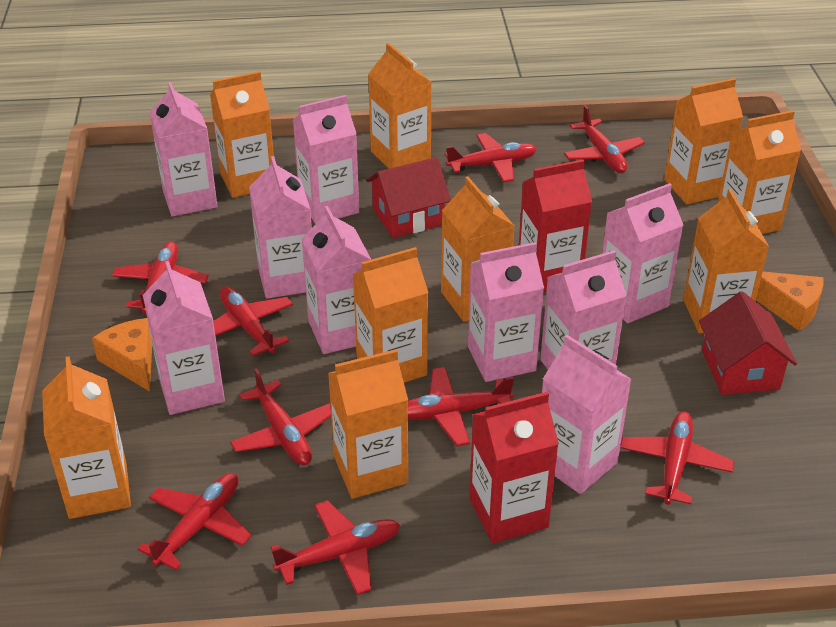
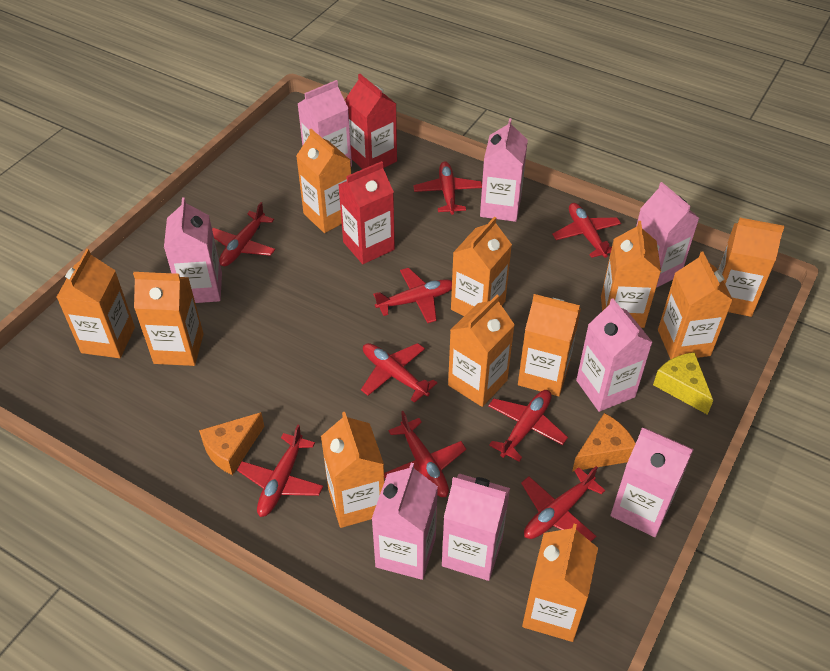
orange carton: 9 -> 11
pink carton: 9 -> 8
red house: 2 -> 0
yellow cheese: 0 -> 1

